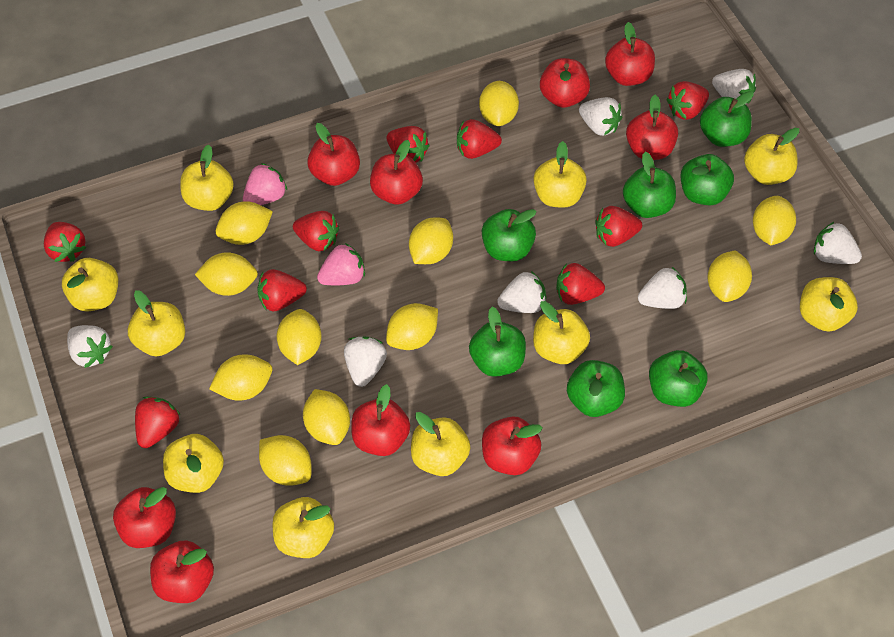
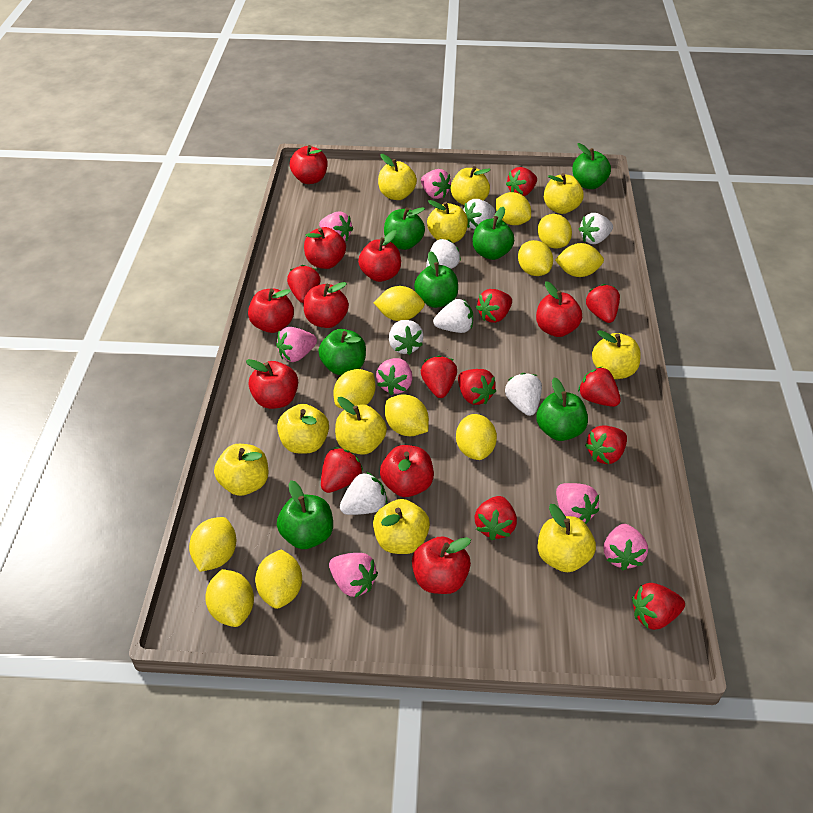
pink strawberry: 2 -> 7
red strawberry: 9 -> 11

